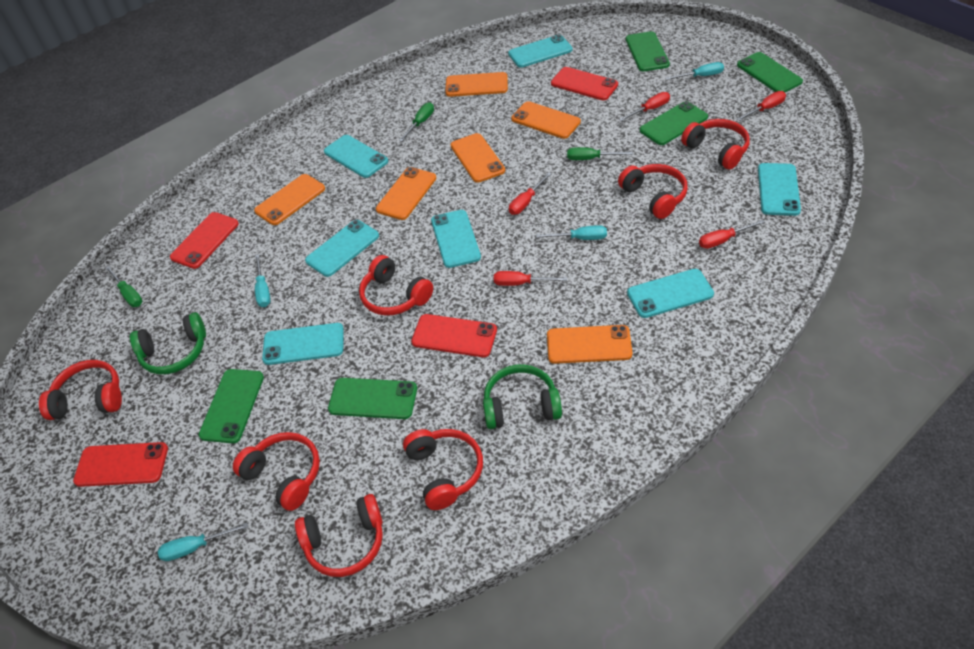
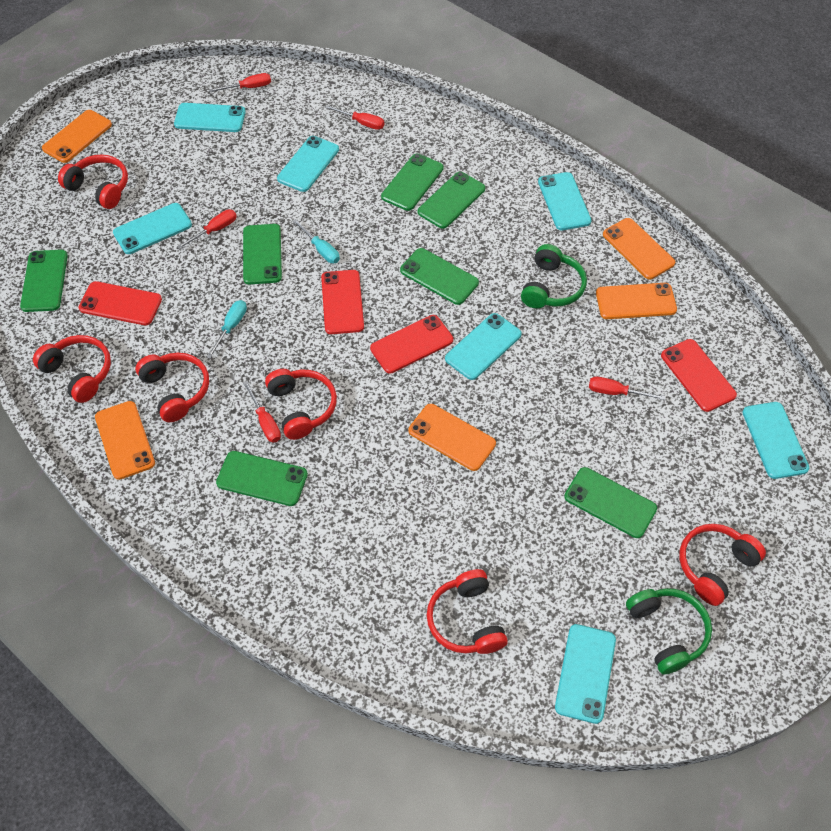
green phone: 5 -> 7
green screwdriver: 3 -> 0
orange phone: 6 -> 5
red headphones: 7 -> 6
turquoise screwdriver: 4 -> 2

